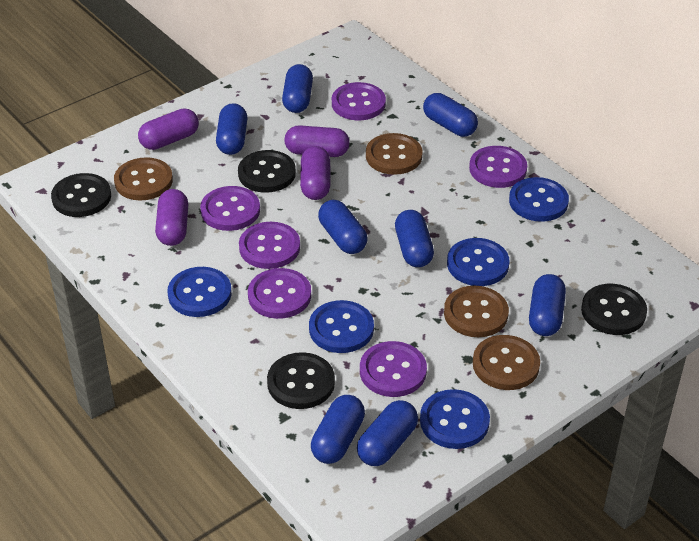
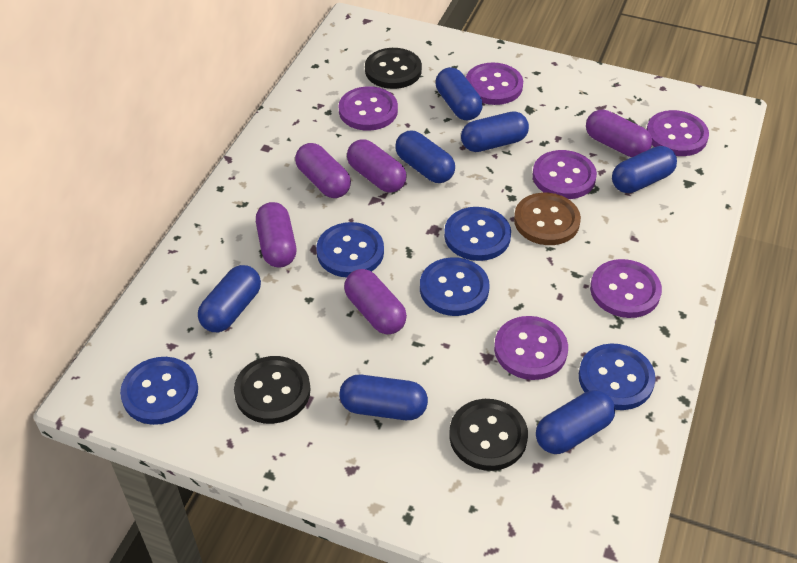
black button: 4 -> 3
blue capsule: 8 -> 7
brown button: 4 -> 1
purple capsule: 4 -> 5

